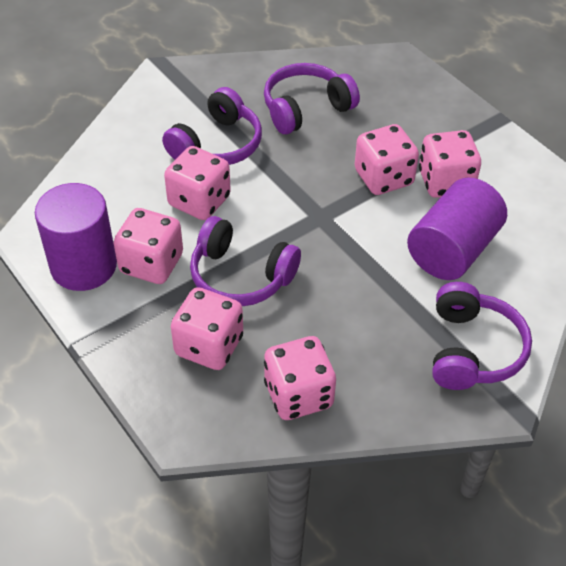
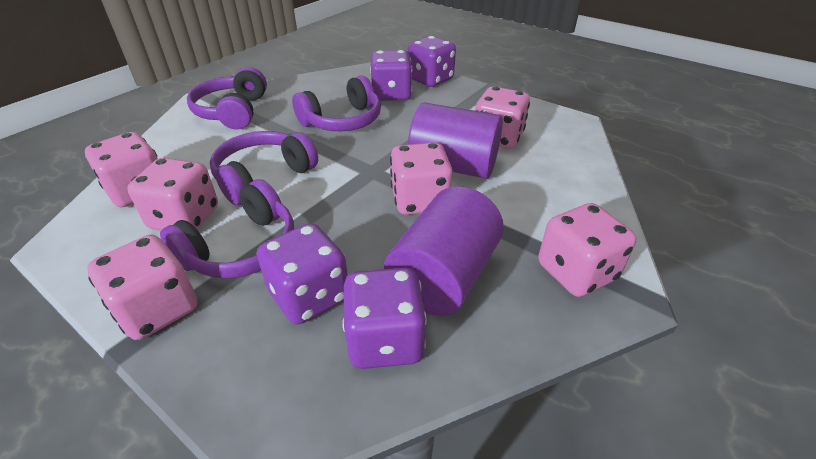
purple dice: 0 -> 4

